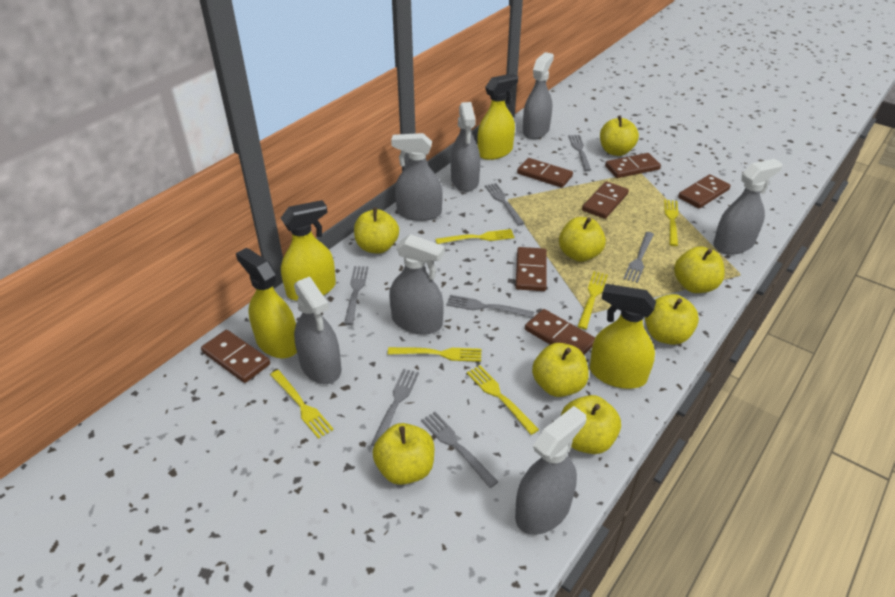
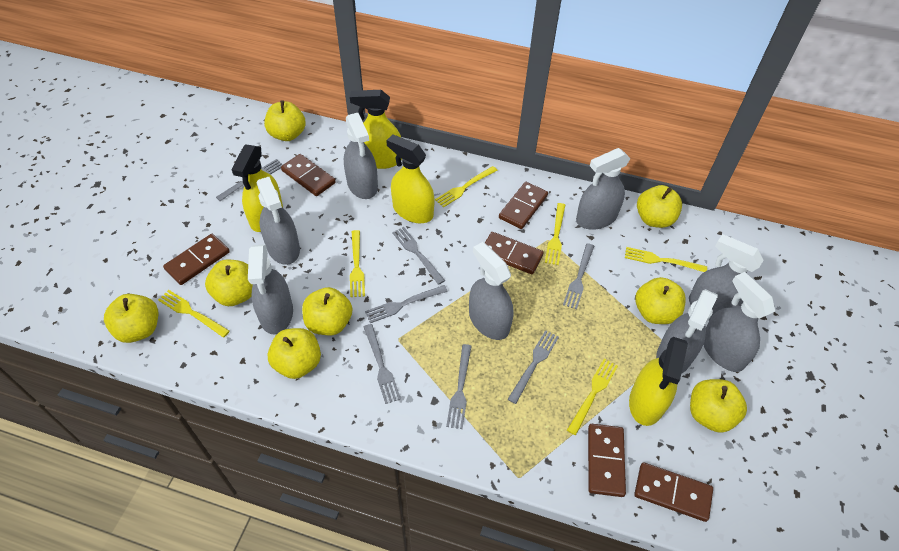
brown domino: 7 -> 6
grey spray bottle: 7 -> 8

